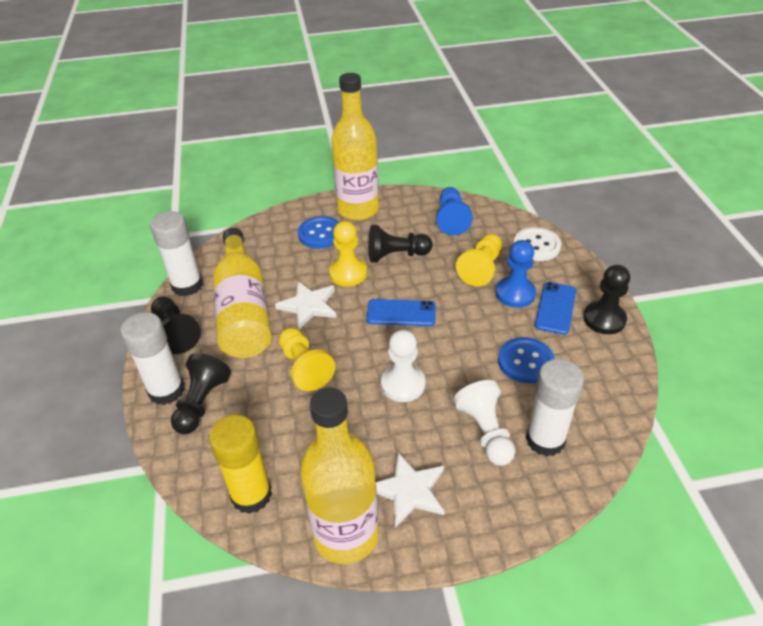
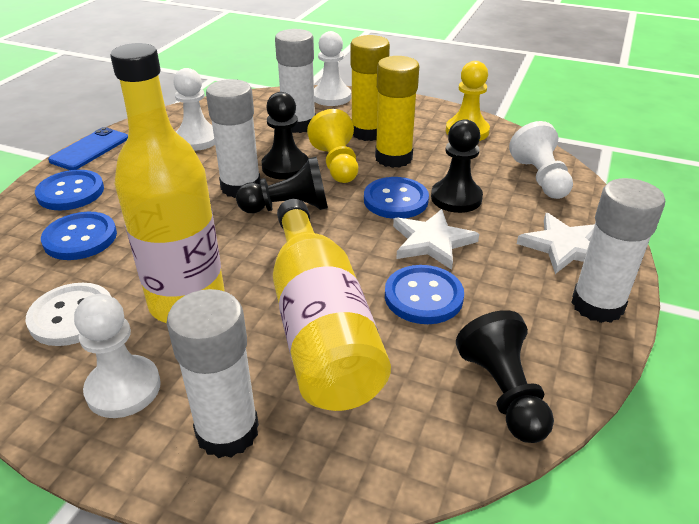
blue button: 2 -> 4
blue pawn: 2 -> 0
blue phone: 2 -> 1
white glue stick: 3 -> 4
white pawn: 2 -> 4
yellow bottle: 3 -> 2
yellow glue stick: 1 -> 2
yellow pawn: 3 -> 2

